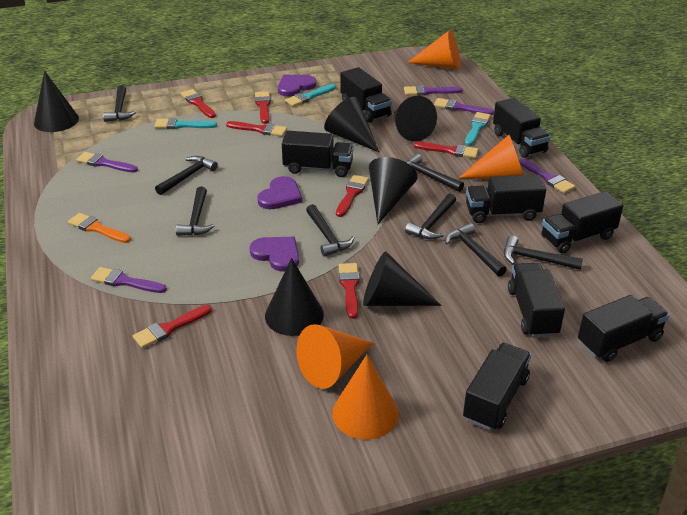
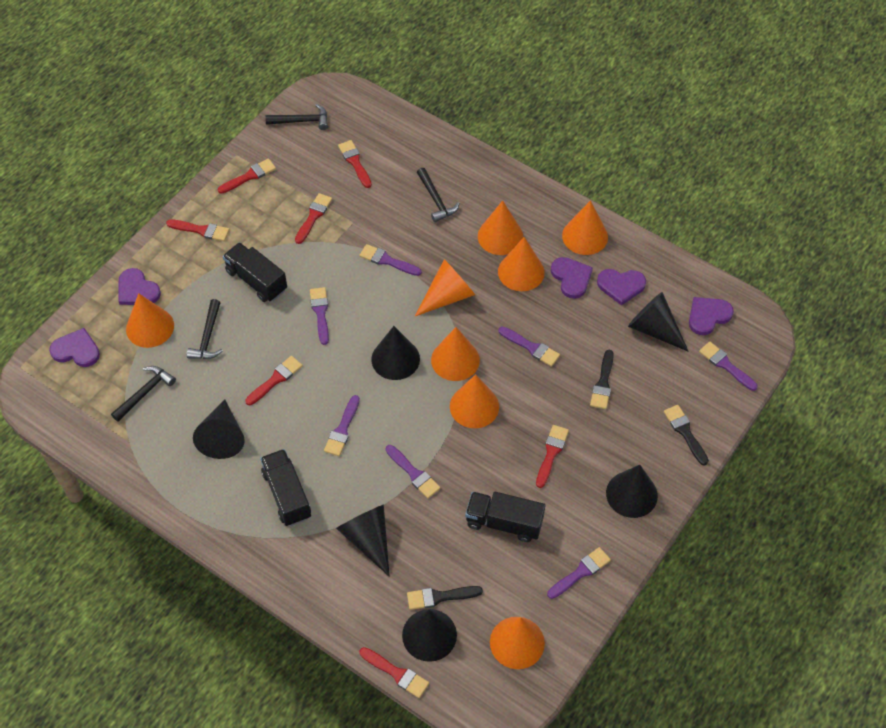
black brush: 0 -> 3
black hammer: 8 -> 4
black truck: 8 -> 3
orange brush: 1 -> 0
orange cone: 4 -> 8
purple brush: 5 -> 7
purple heart: 3 -> 5
turquoise brush: 3 -> 0

